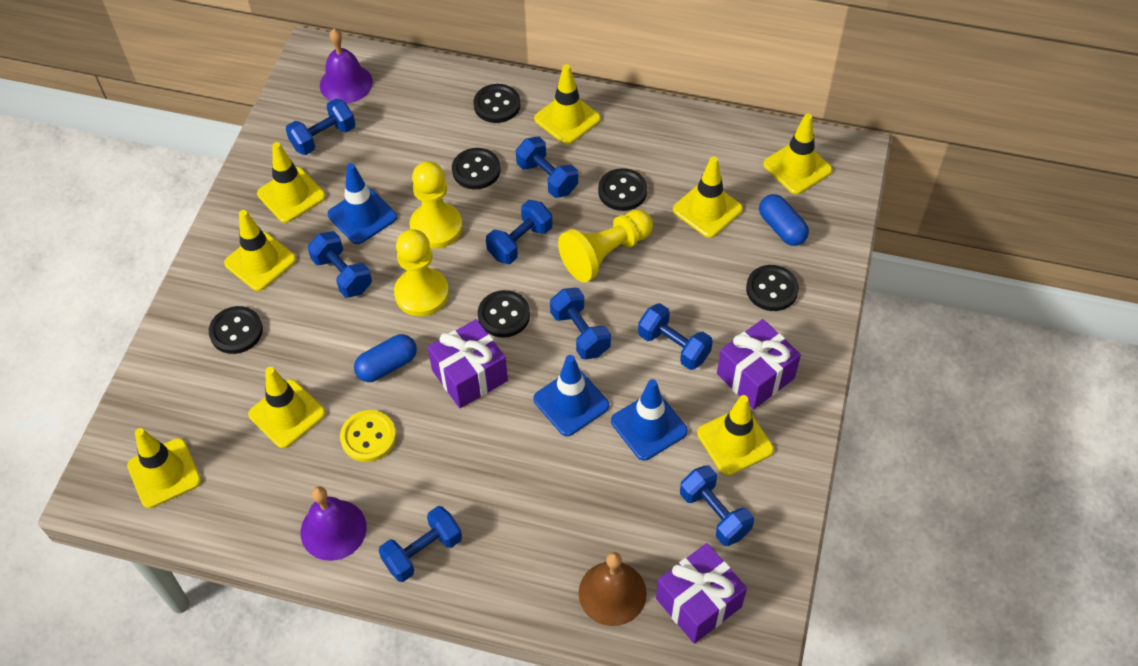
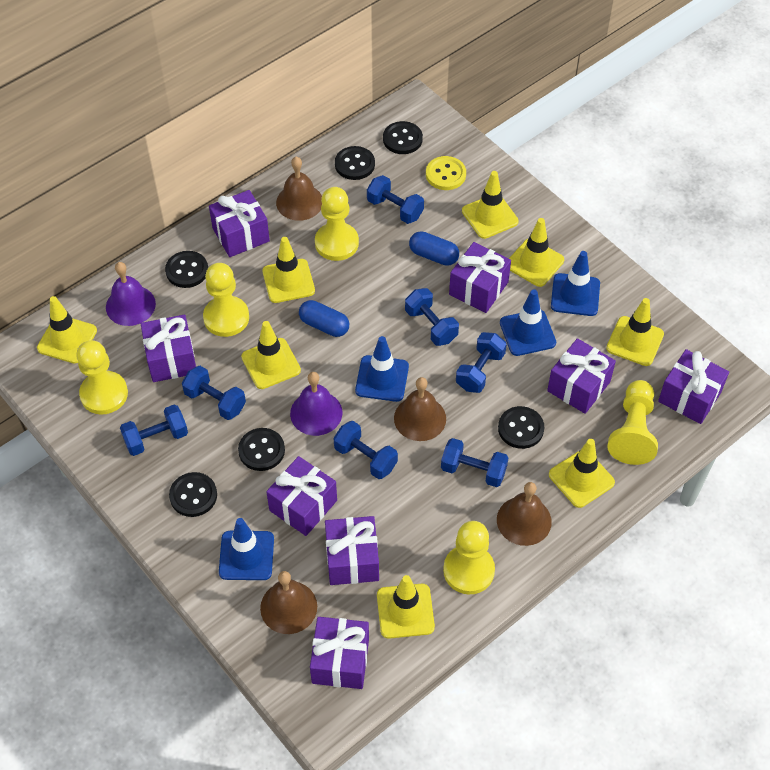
blue dumbbell: 8 -> 7
blue traffic cone: 3 -> 4
brown bell: 1 -> 4
purple gift: 3 -> 8
yellow pawn: 3 -> 5

